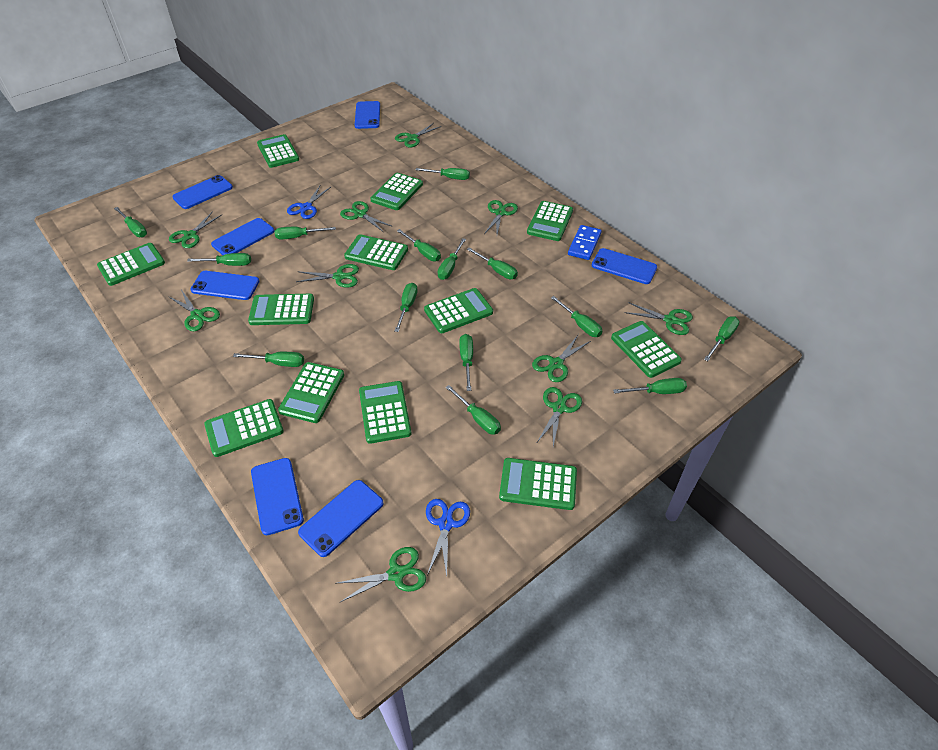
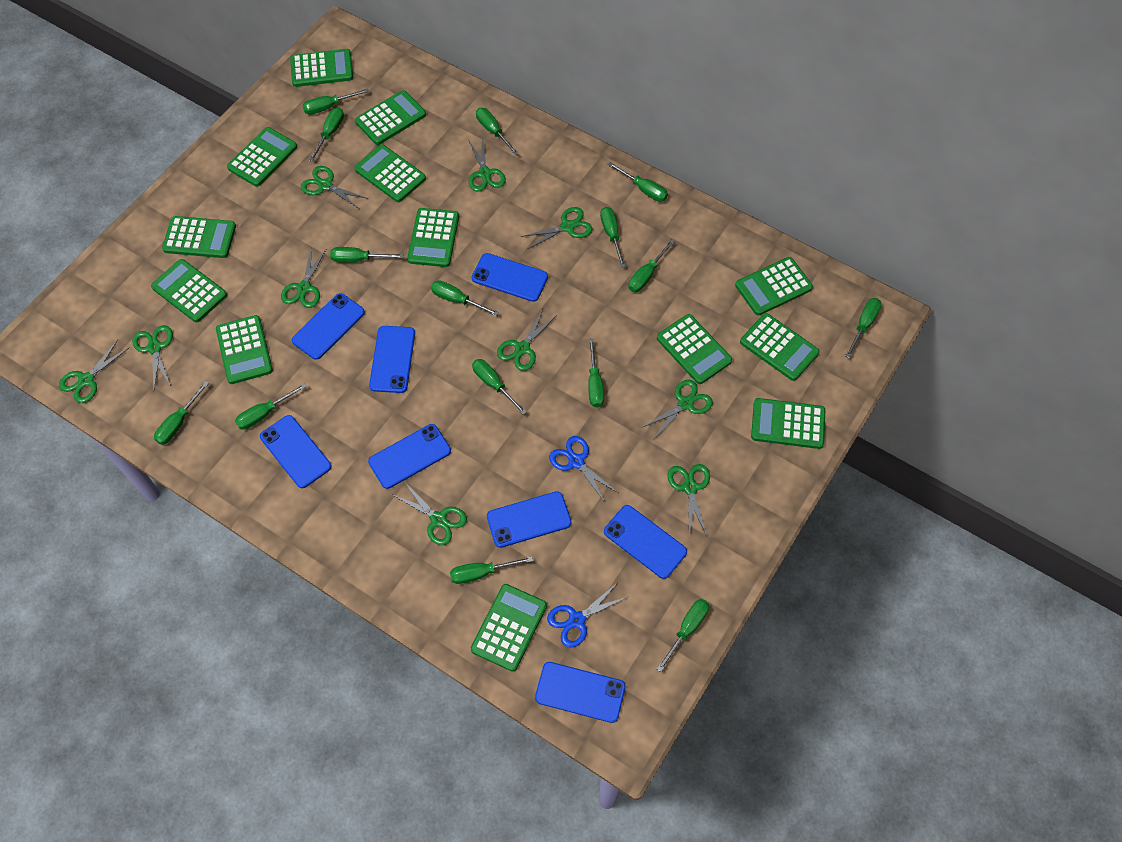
blue domino: 1 -> 0
blue phone: 7 -> 8
green calculator: 12 -> 13
green screwdriver: 14 -> 15

